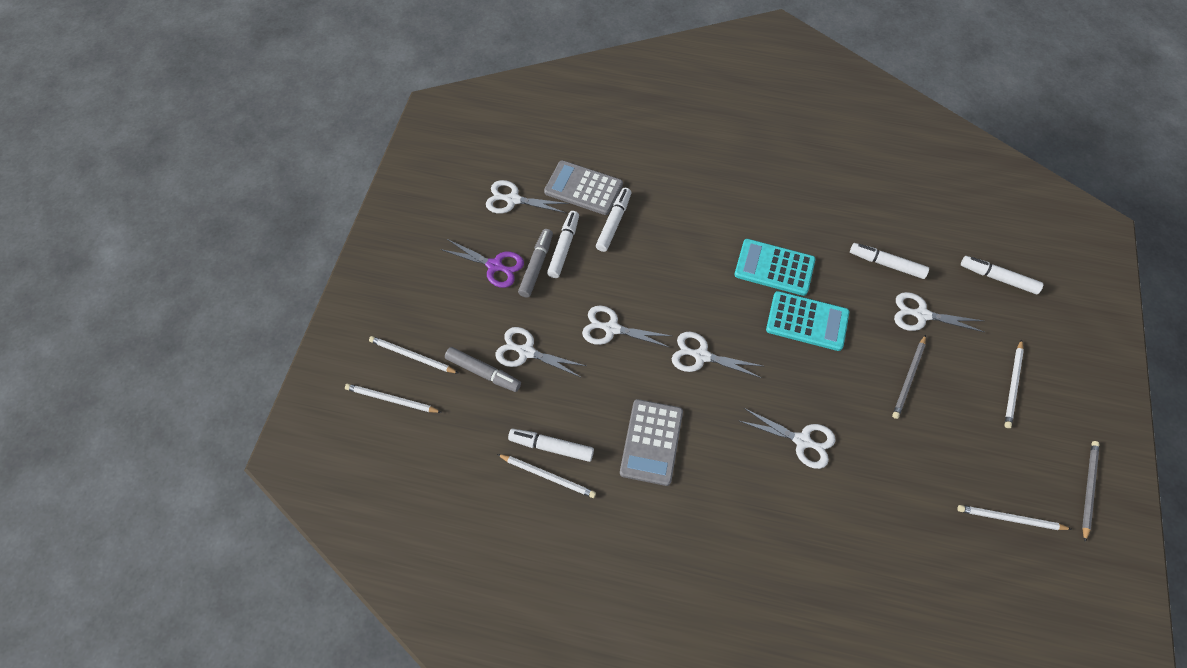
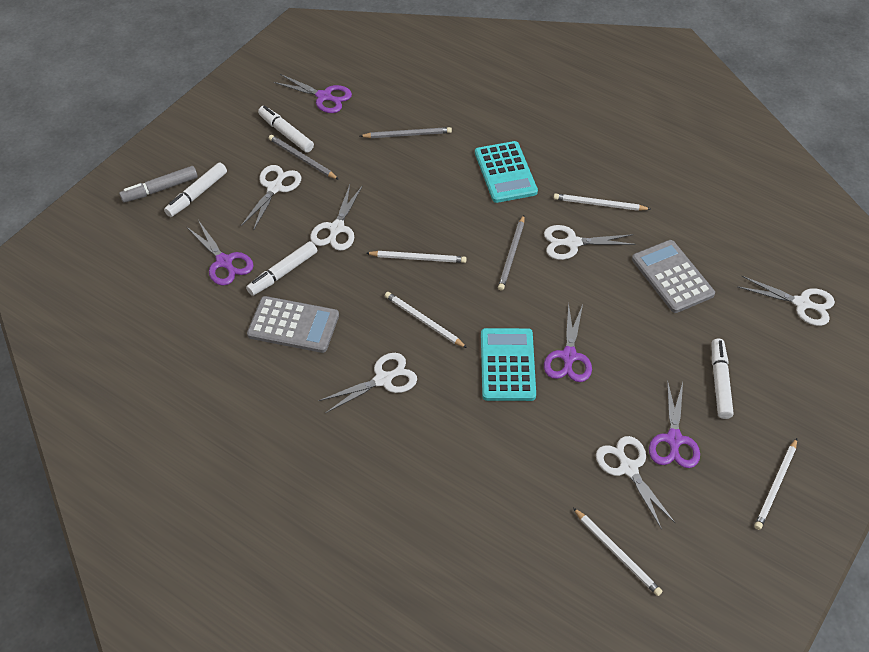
grey marker: 2 -> 1
grey pencil: 2 -> 3
purple scissors: 1 -> 4
white marker: 5 -> 4

